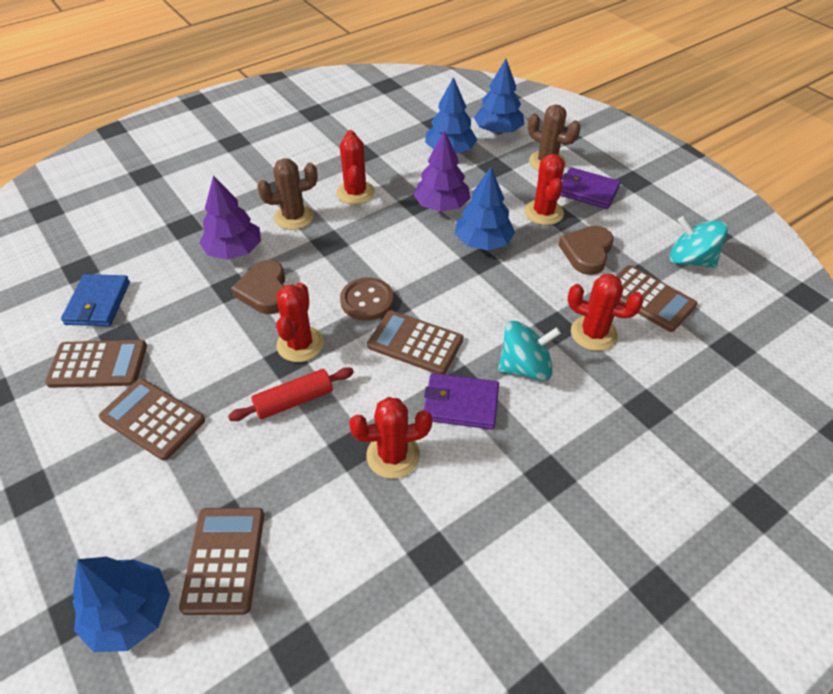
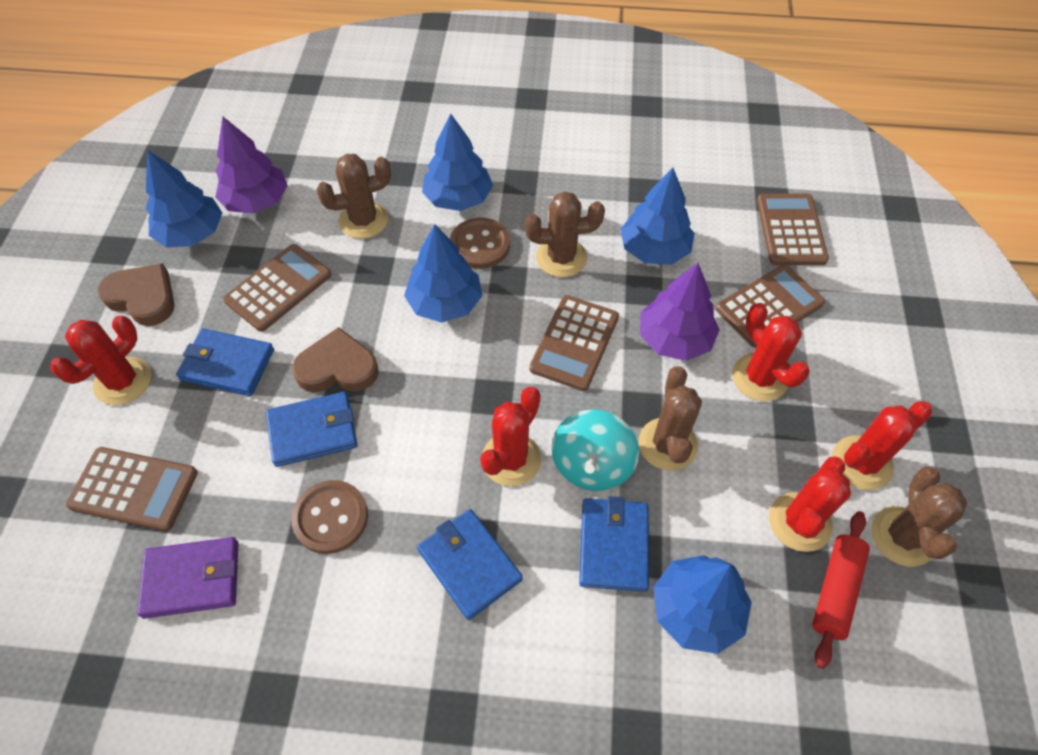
blue tree: 4 -> 5
blue wallet: 1 -> 4
brown button: 1 -> 2
brown cactus: 2 -> 4
purple wallet: 2 -> 1
turquoise spinning top: 2 -> 1

